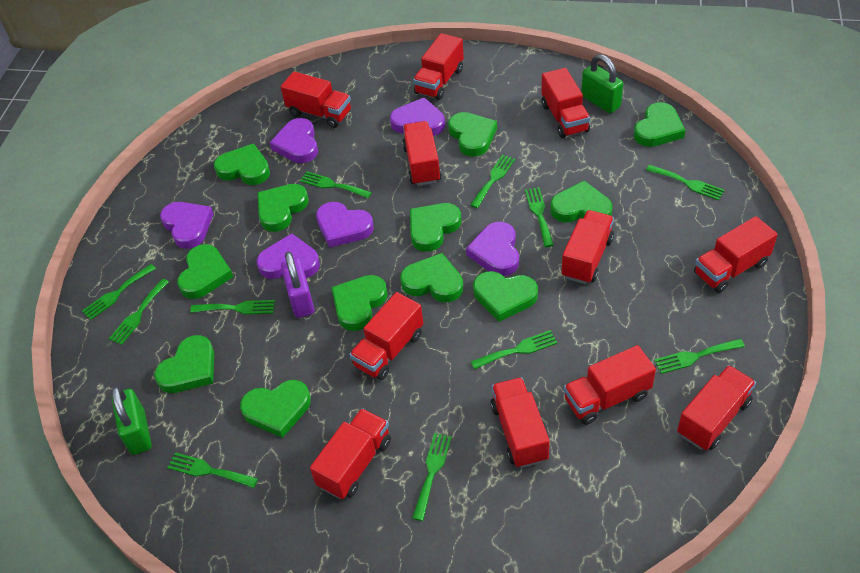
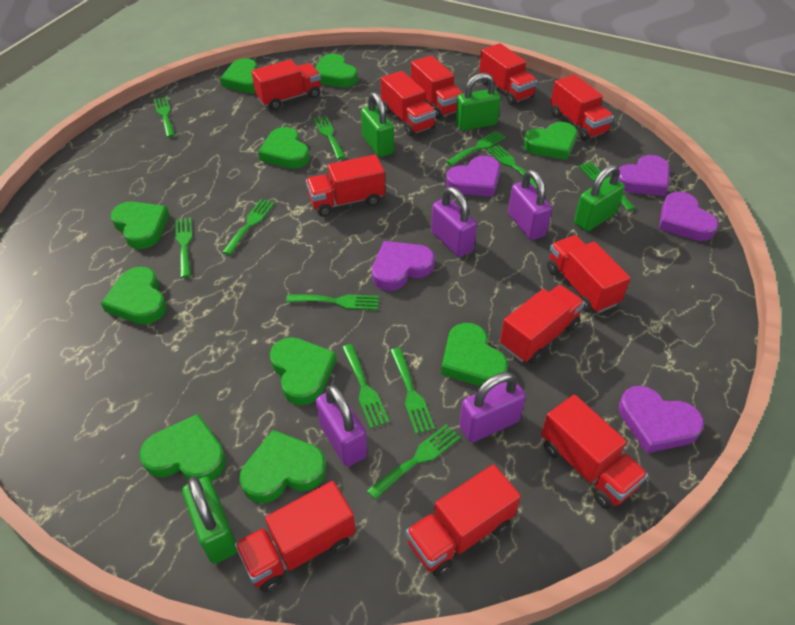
green heart: 12 -> 10
green padlock: 2 -> 4
purple heart: 6 -> 5
purple padlock: 1 -> 4

